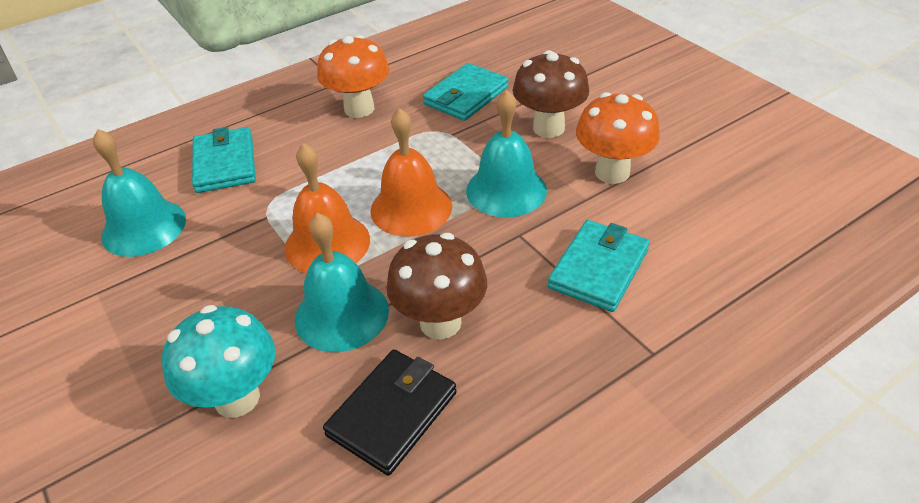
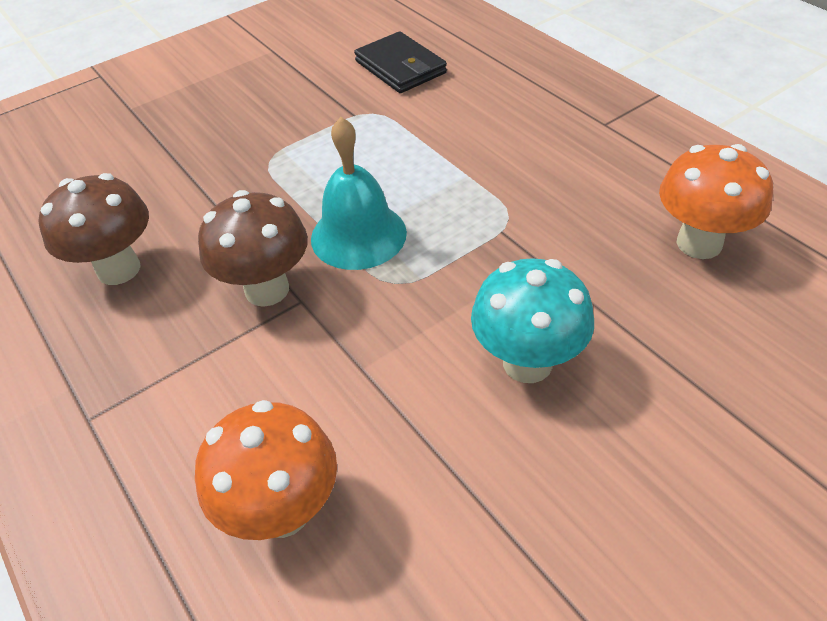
orange bell: 2 -> 0
turquoise bell: 3 -> 1
turquoise wallet: 3 -> 0

